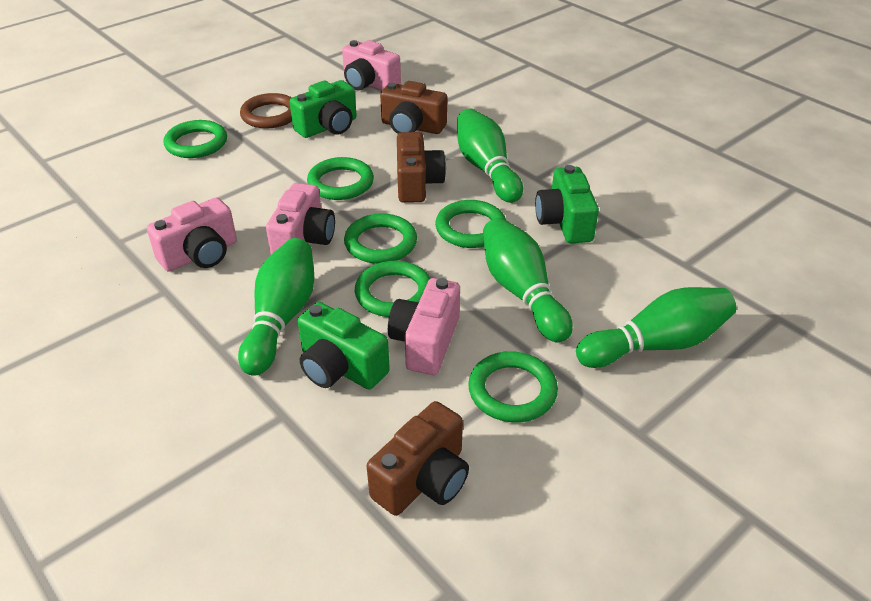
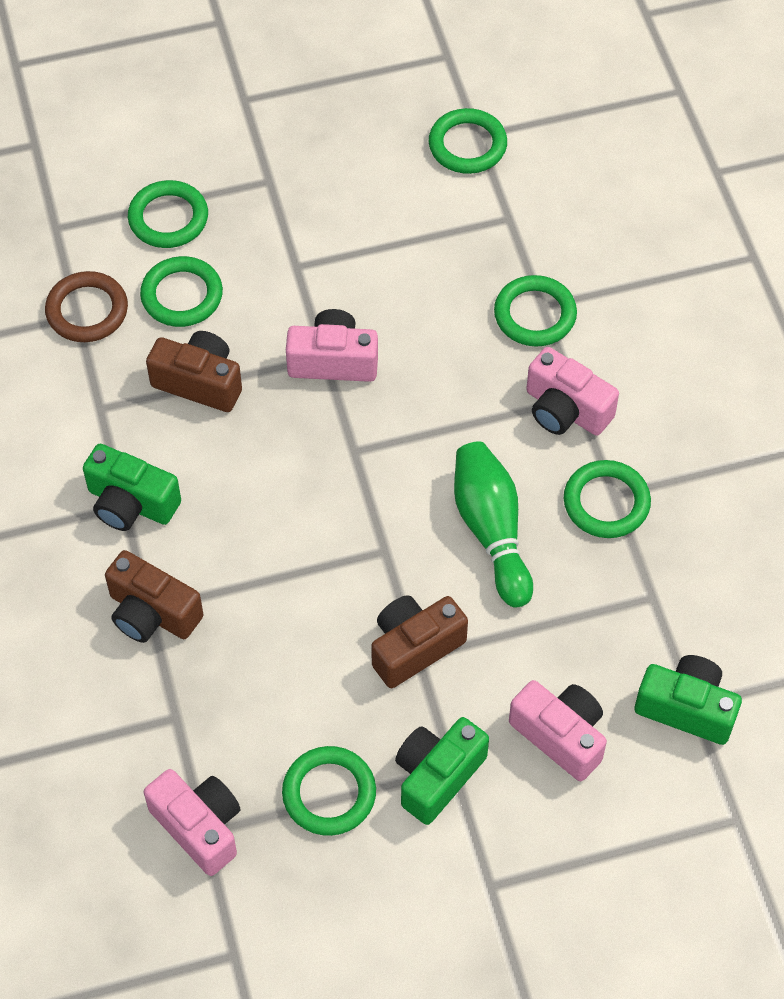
green bowling pin: 4 -> 1

